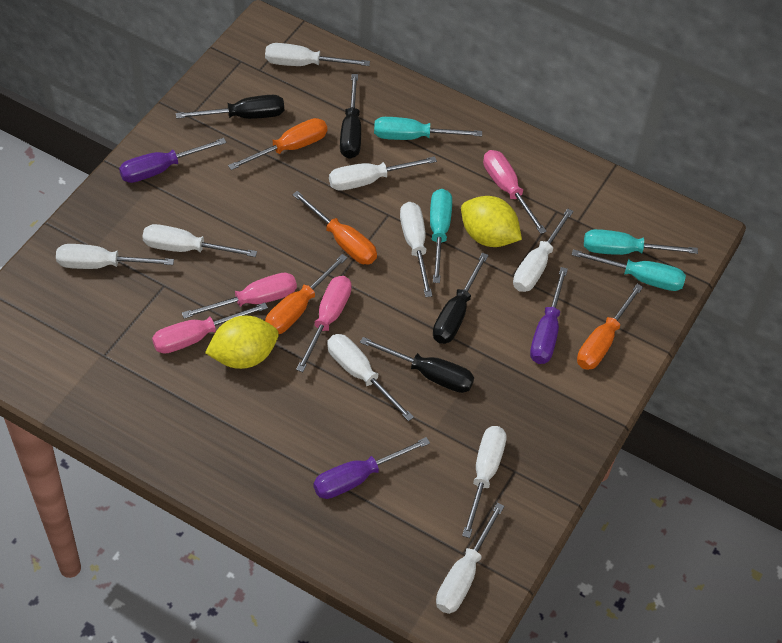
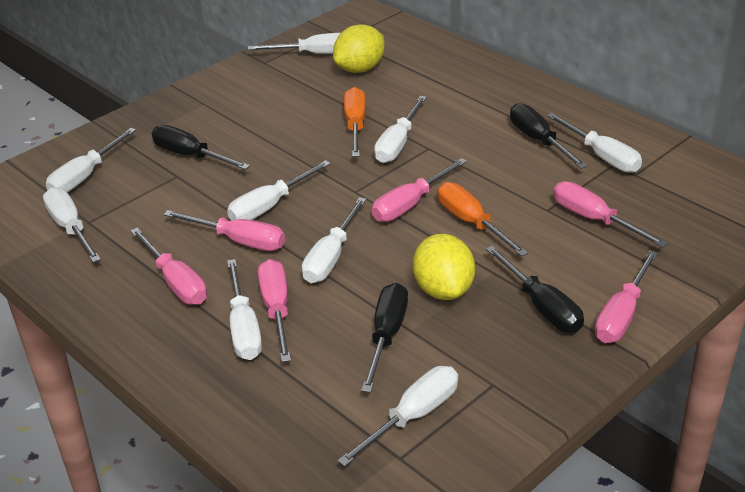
orange screwdriver: 4 -> 2
pink screwdriver: 4 -> 6
purple screwdriver: 3 -> 0
turquoise screwdriver: 4 -> 0

